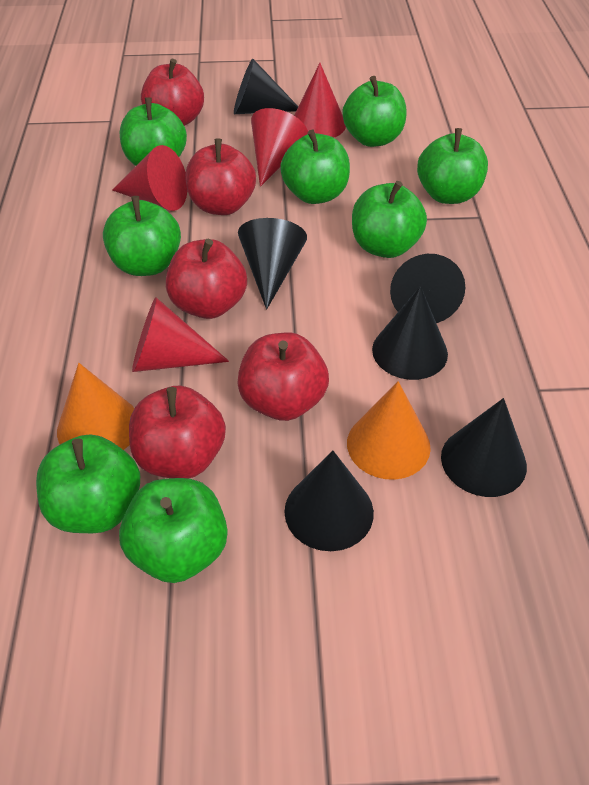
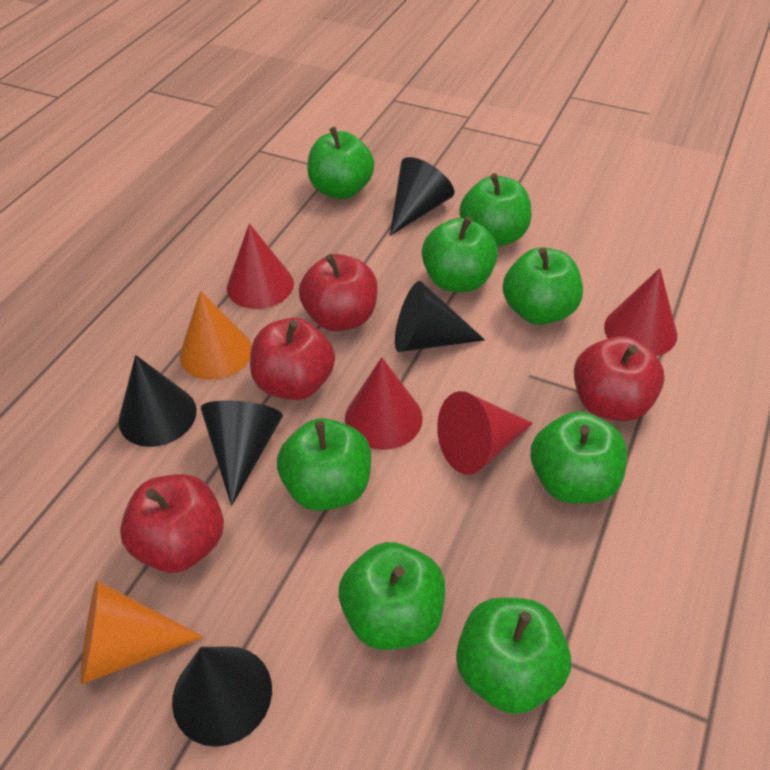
black cone: 6 -> 5
red apple: 5 -> 4

